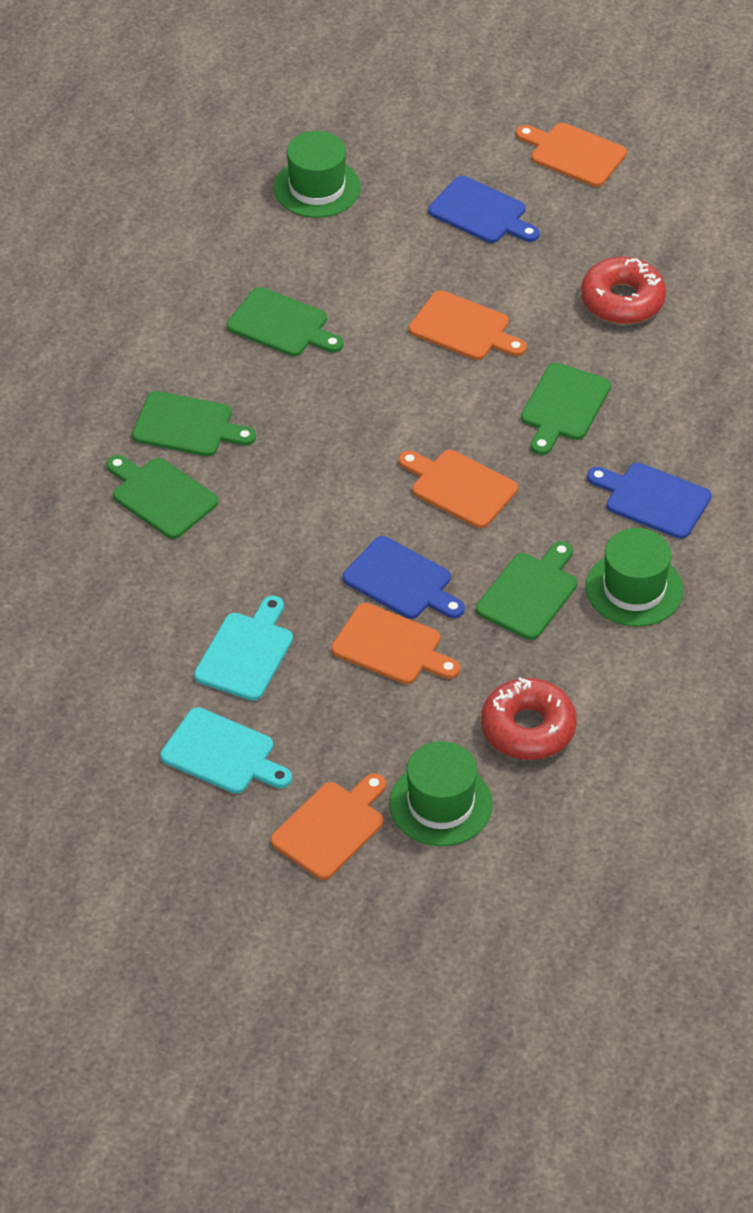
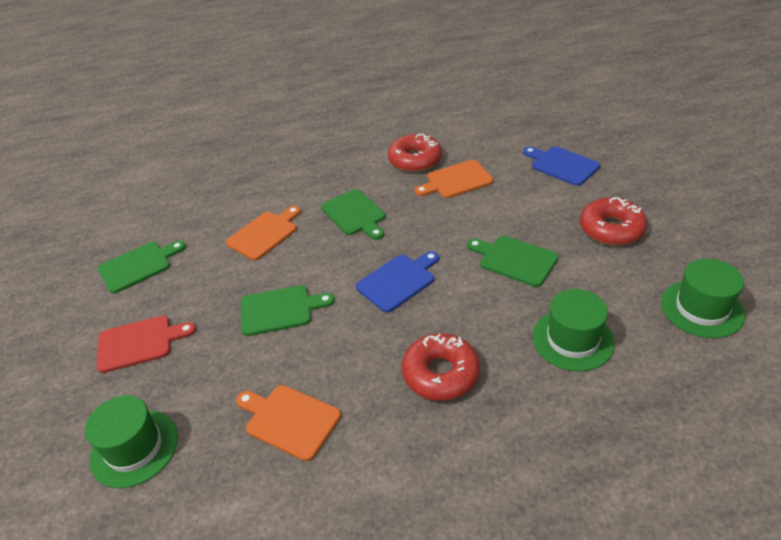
blue cutting board: 3 -> 2
green cutting board: 5 -> 4
orange cutting board: 5 -> 3
red cutting board: 0 -> 1
red donut: 2 -> 3
turquoise cutting board: 2 -> 0

